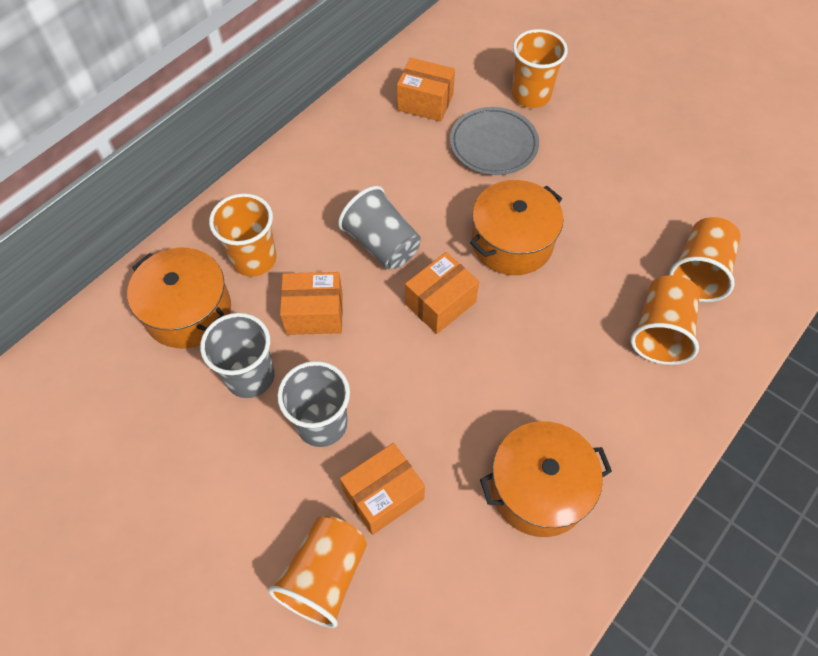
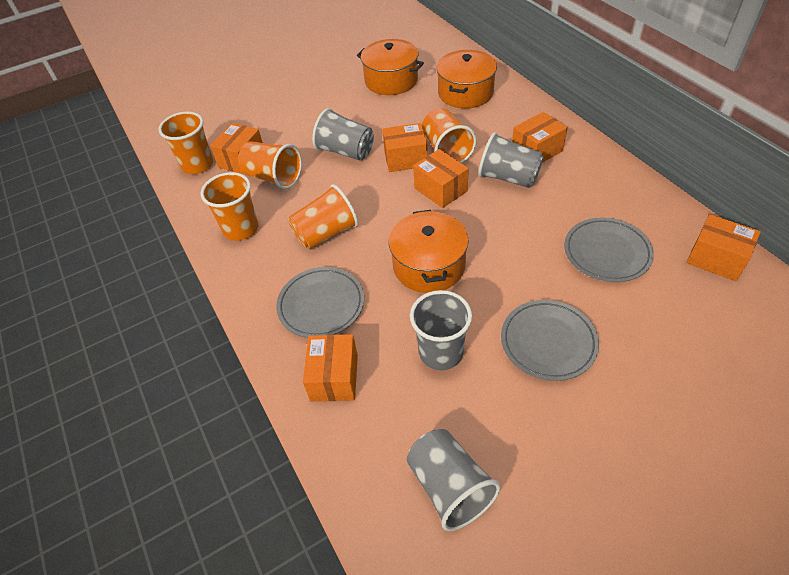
grey cup: 3 -> 4
grey plate: 1 -> 3
orange box: 4 -> 6

